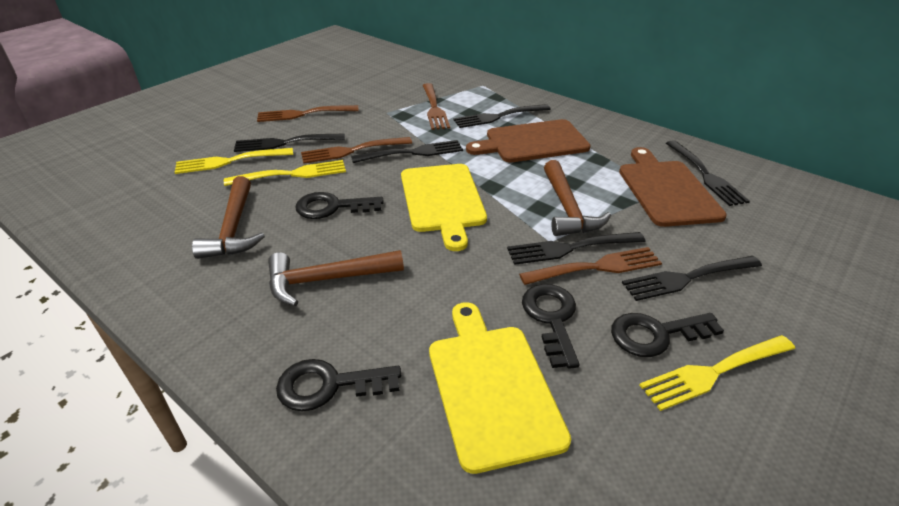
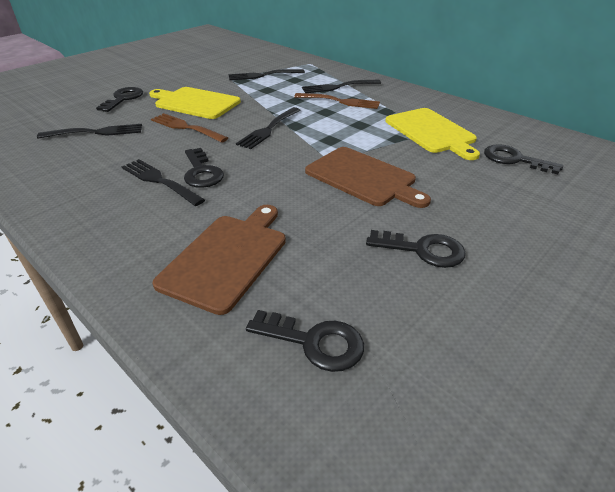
black fork: 6 -> 5
black key: 4 -> 5
brown fork: 4 -> 2
brown hammer: 3 -> 0
yellow fork: 3 -> 0

